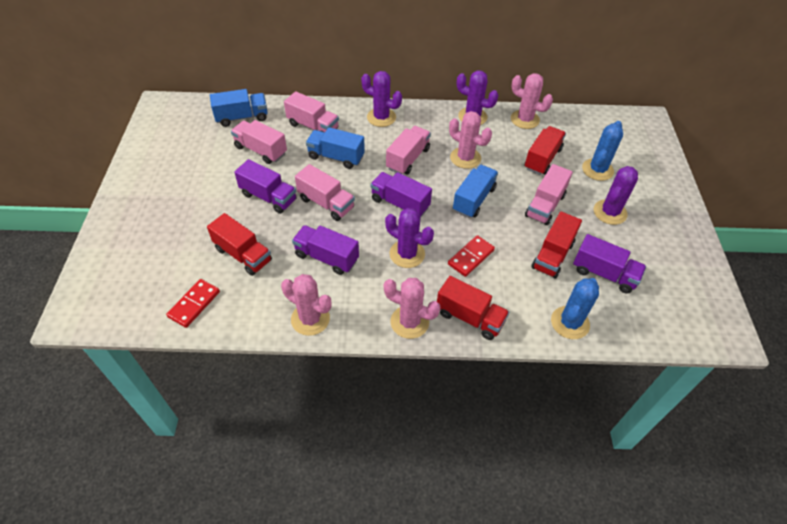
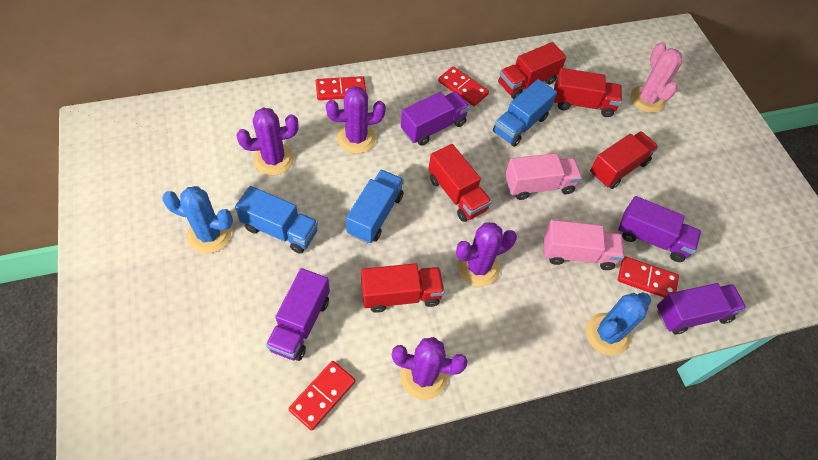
pink cactus: 4 -> 1
pink truck: 5 -> 2
red domino: 2 -> 4
red truck: 4 -> 5

